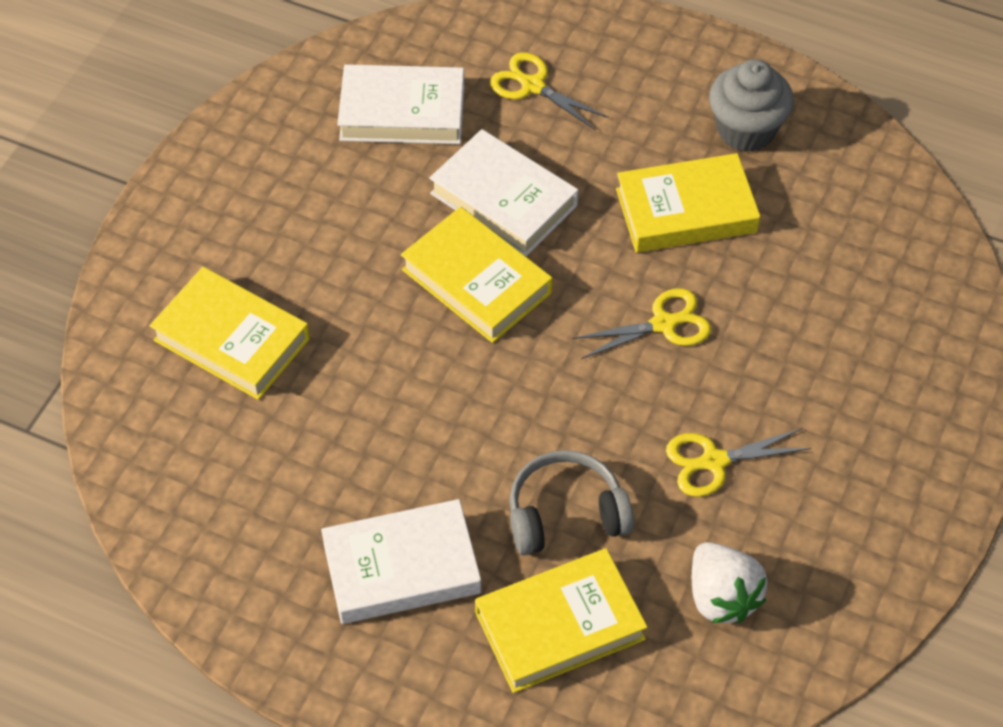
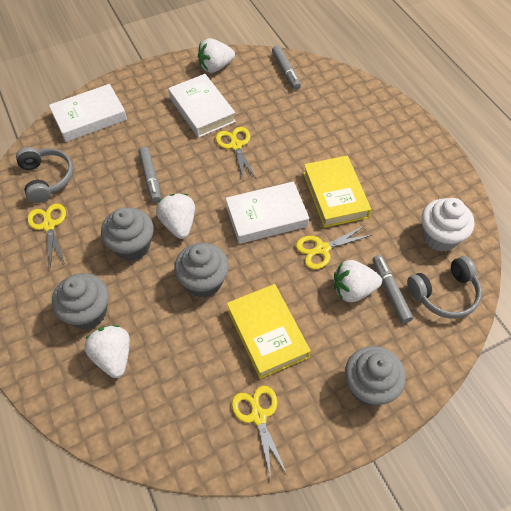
grey cupcake: 1 -> 4
grey headphones: 1 -> 2
grey marker: 0 -> 3
white cupcake: 0 -> 1
white strawberry: 1 -> 4
yellow book: 4 -> 2
yellow scissors: 3 -> 4

